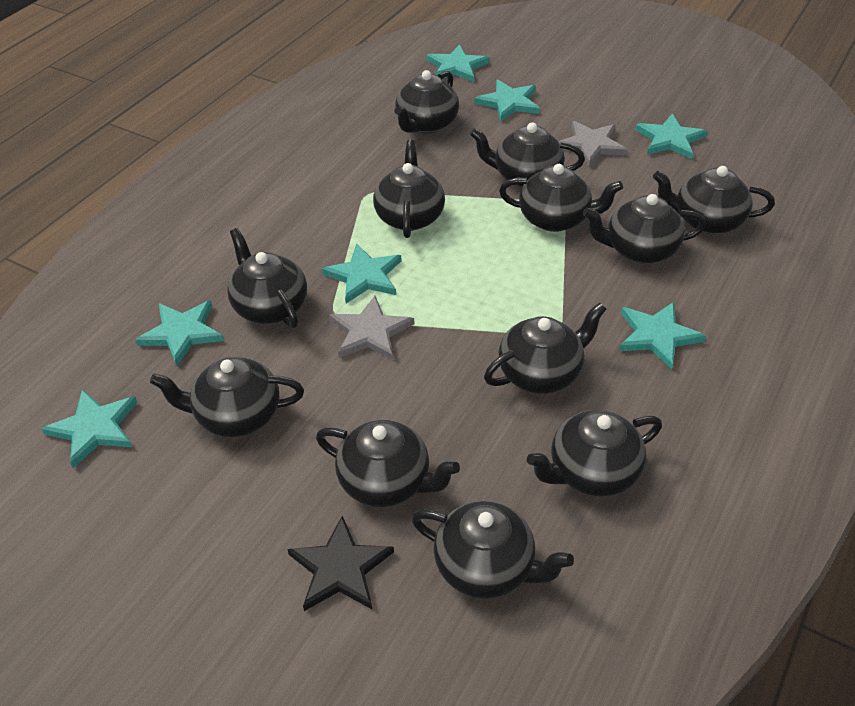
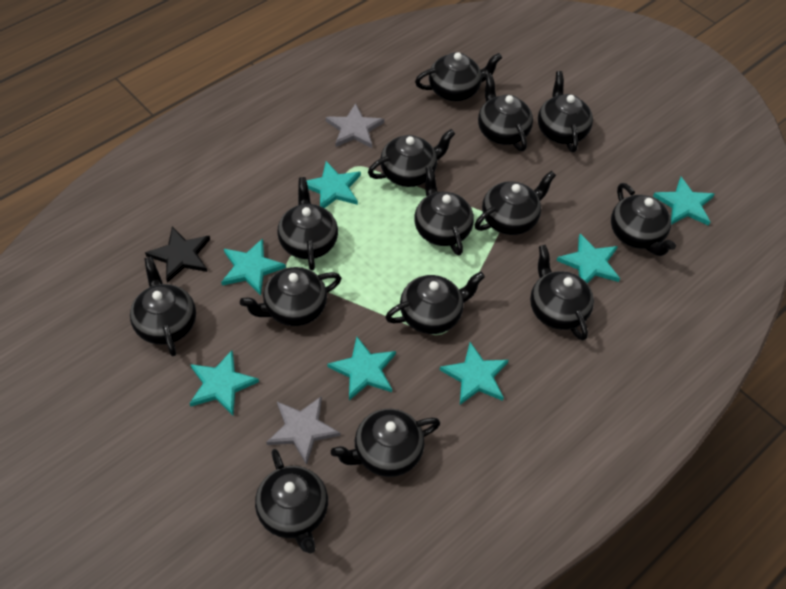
black teapot: 12 -> 14

